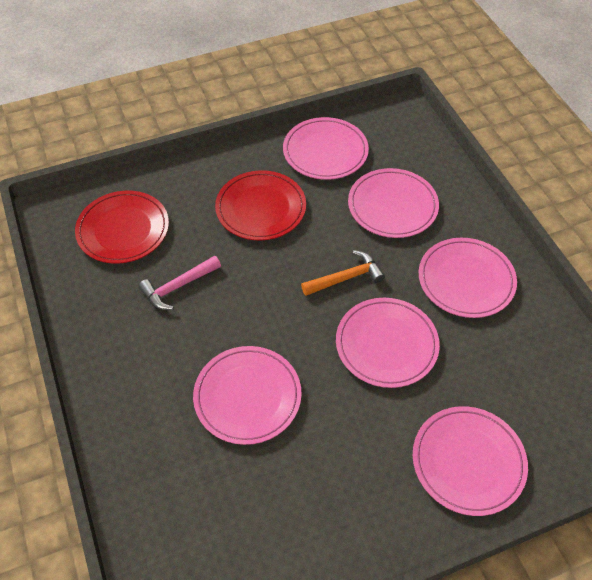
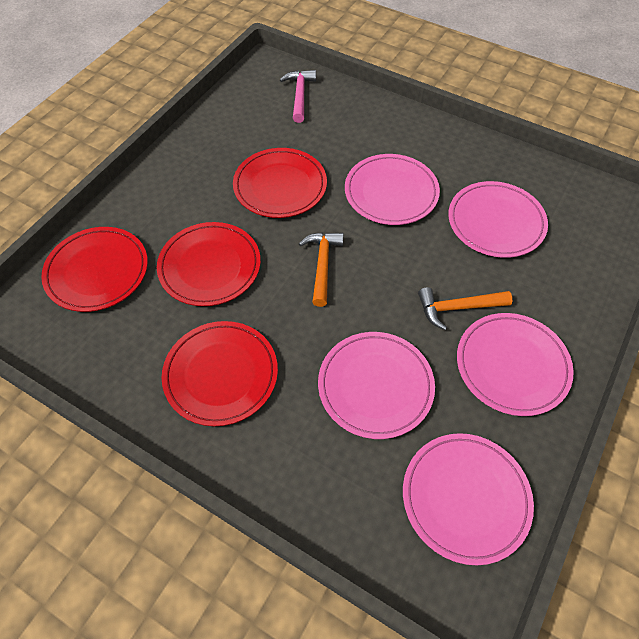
orange hammer: 1 -> 2
pink plate: 6 -> 5
red plate: 2 -> 4

